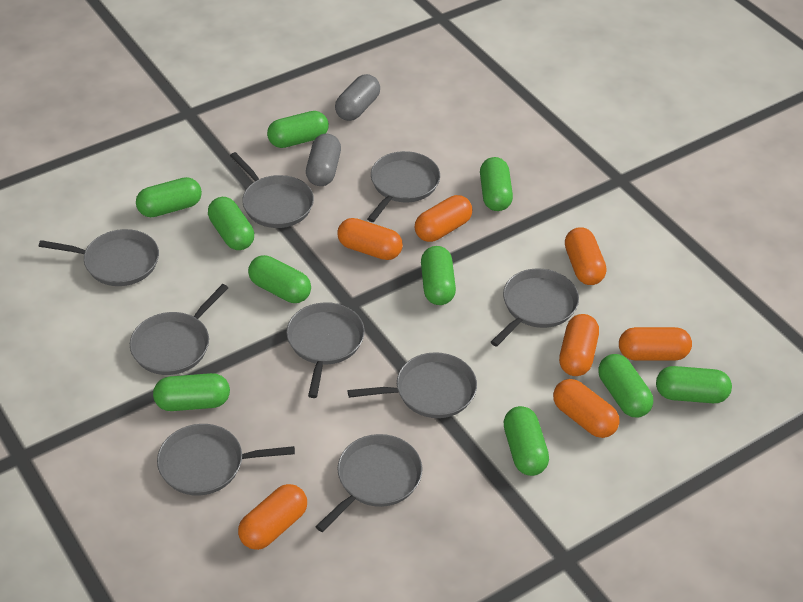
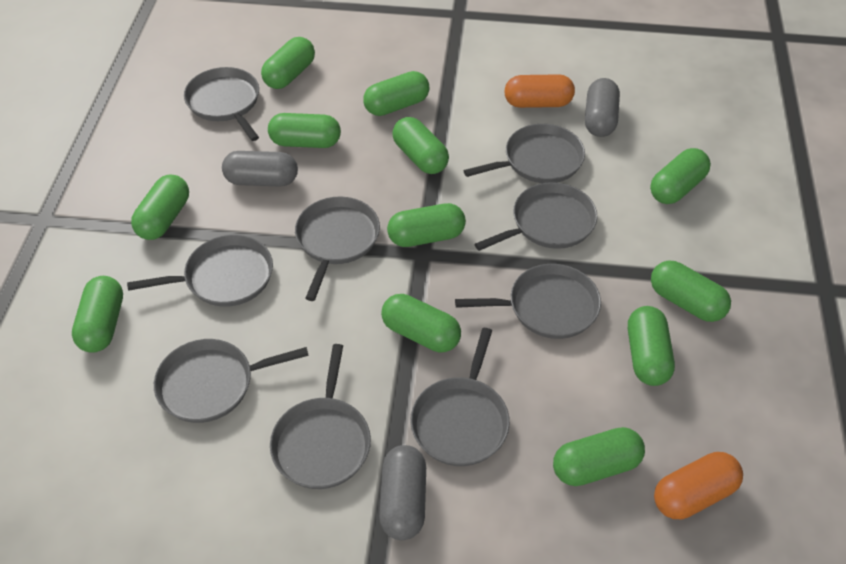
green capsule: 10 -> 12
grey capsule: 2 -> 3
orange capsule: 7 -> 2

